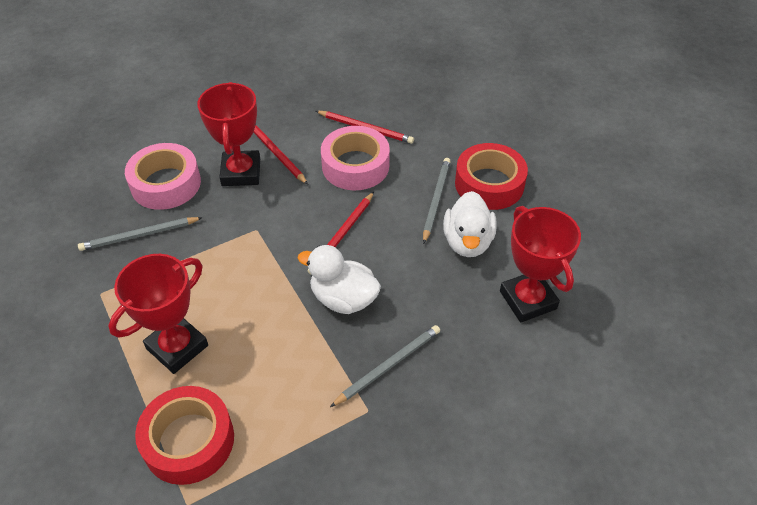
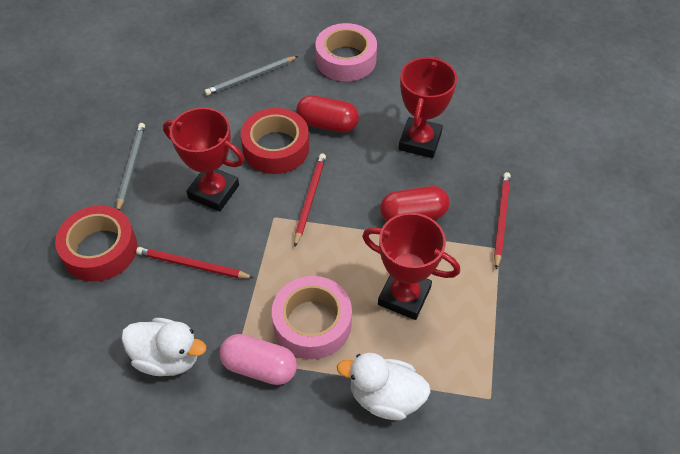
grey pencil: 3 -> 2
pink capsule: 0 -> 1
red capsule: 0 -> 2

